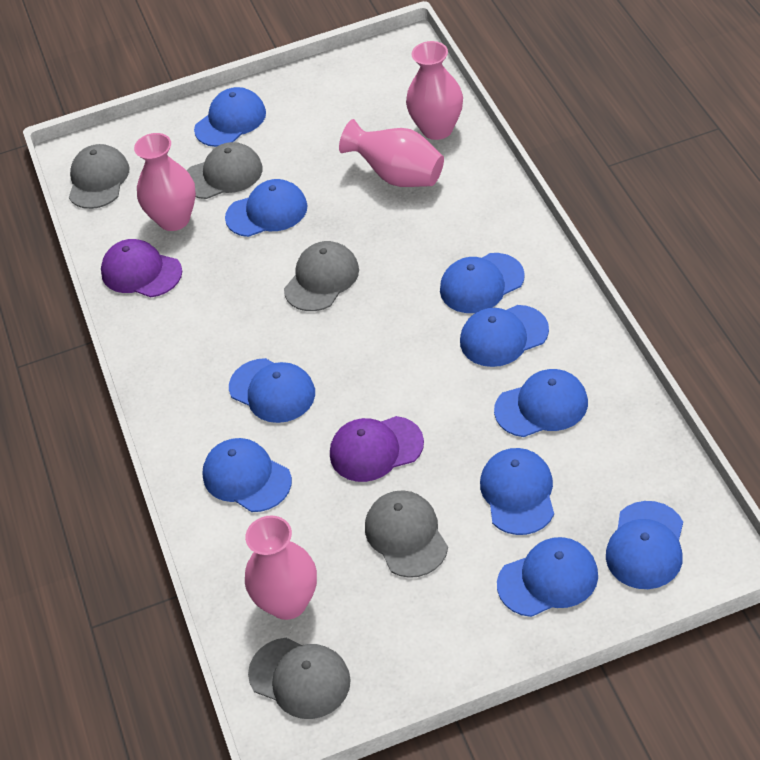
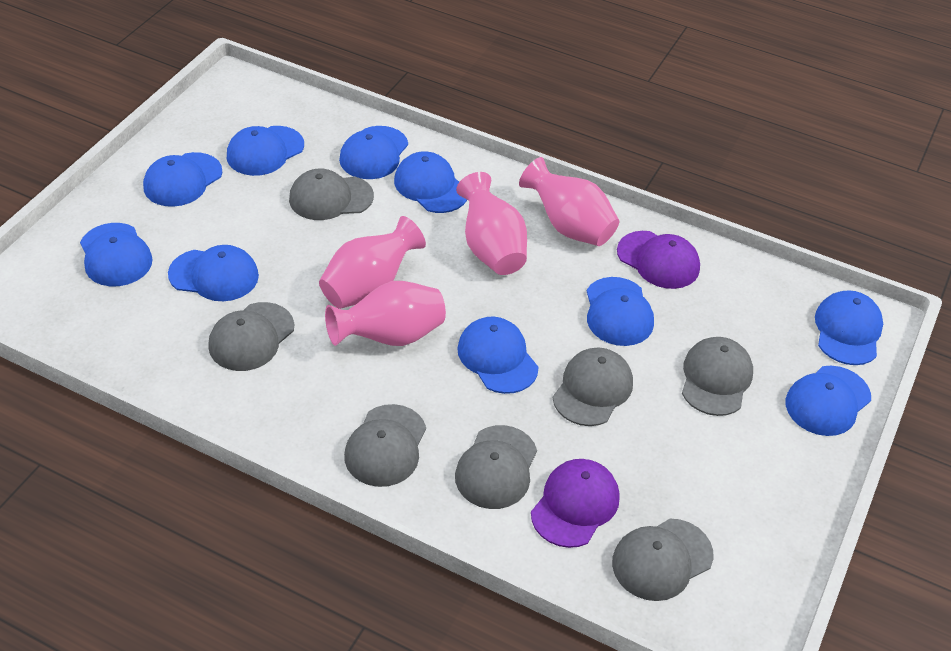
grey cap: 5 -> 7

